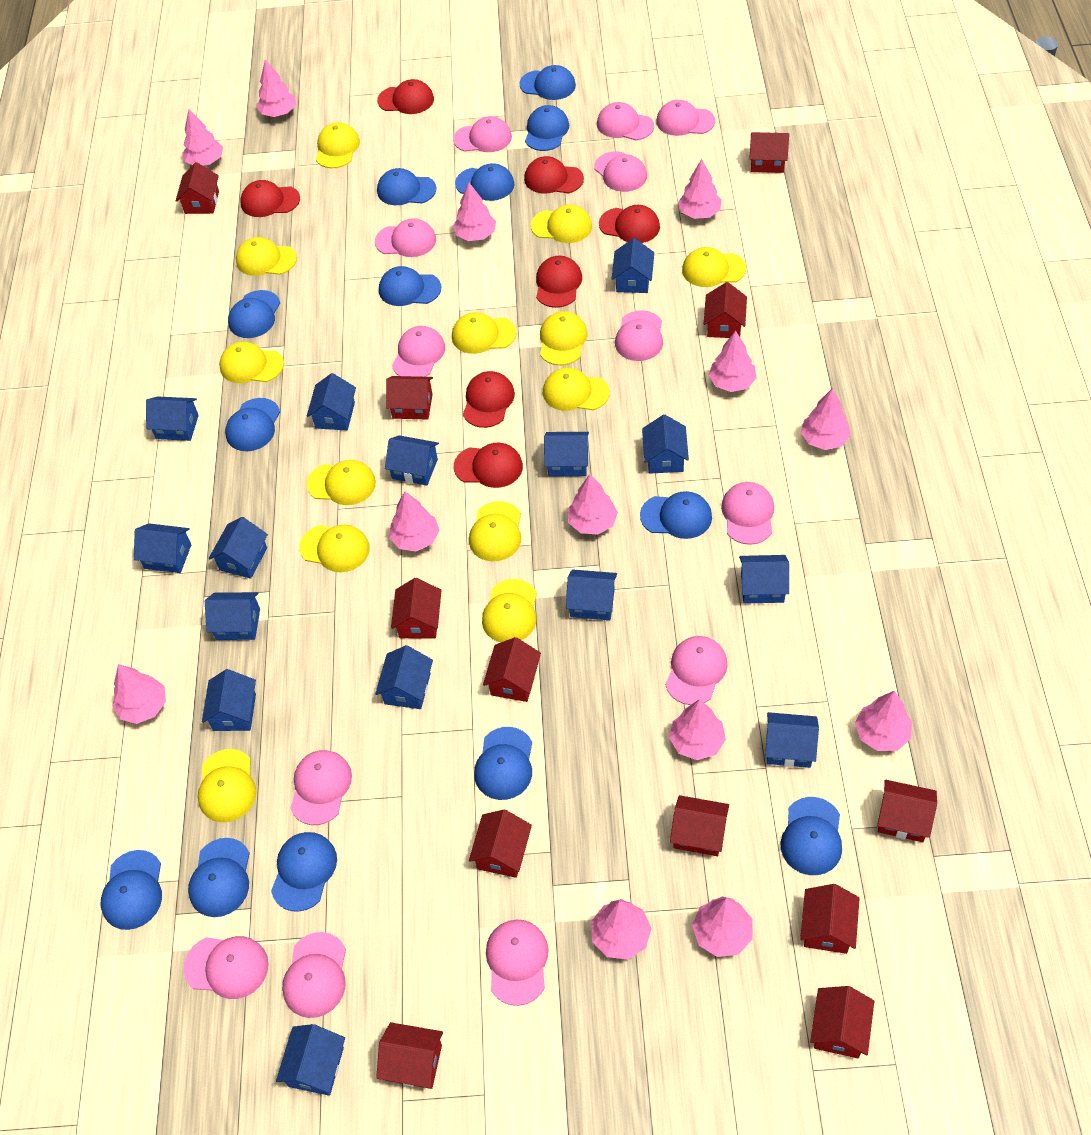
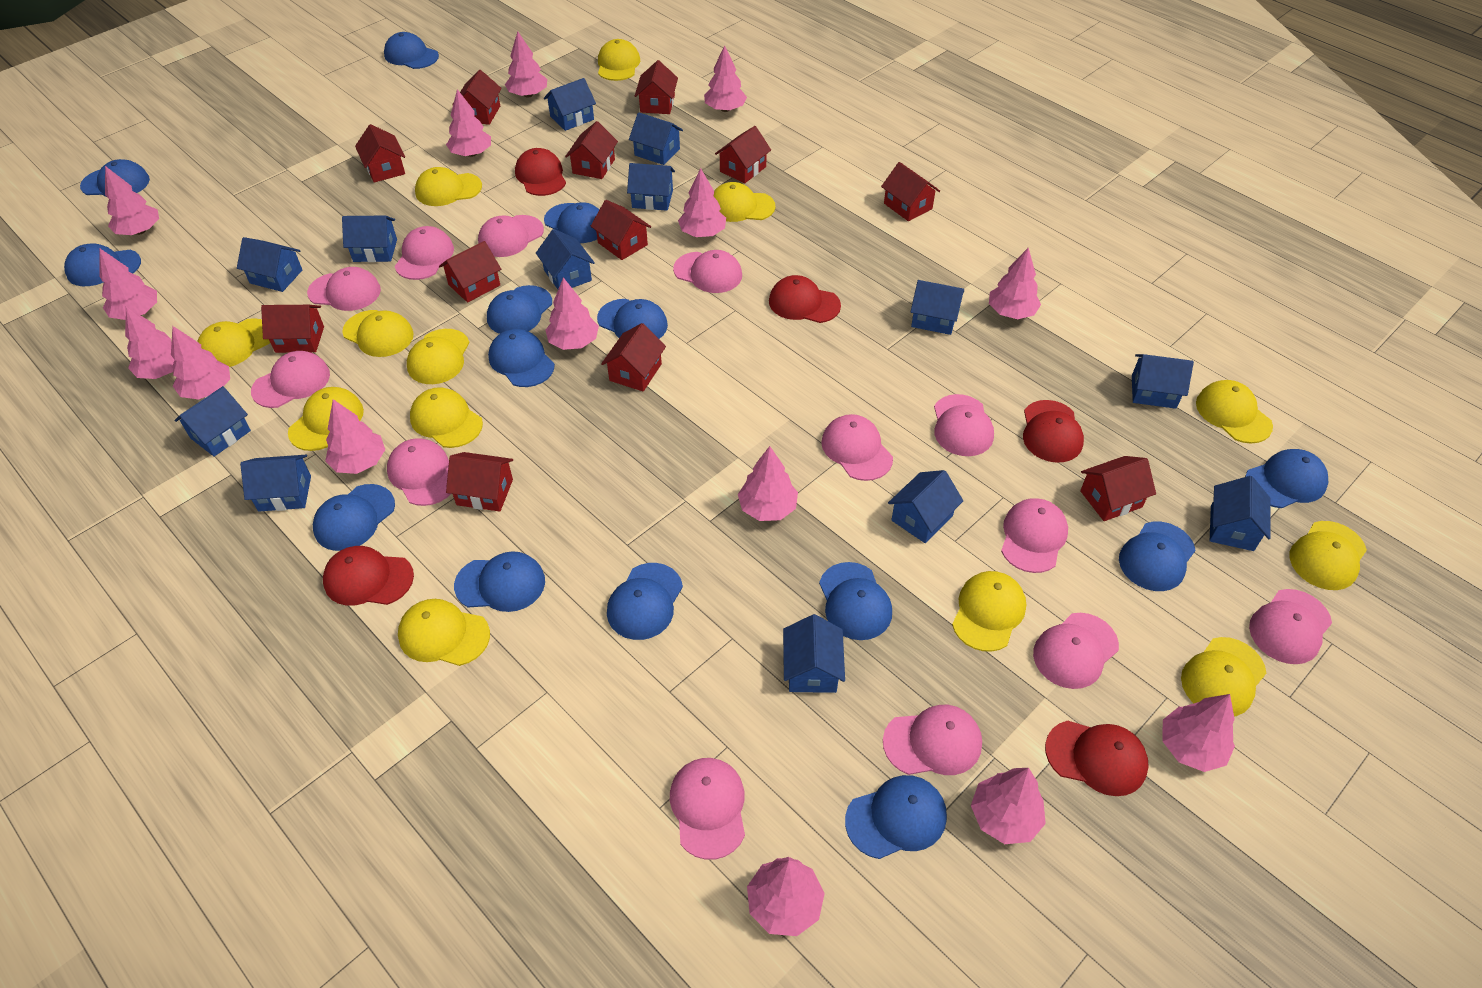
blue cap: 13 -> 14
blue house: 15 -> 13
pink tree: 13 -> 15
red cap: 7 -> 5

